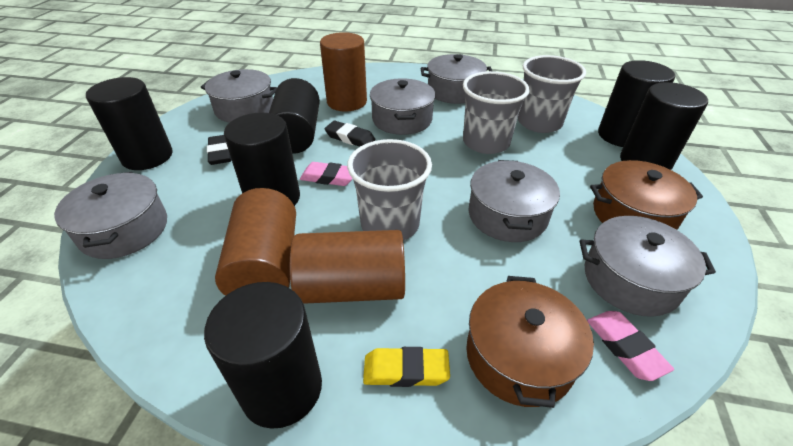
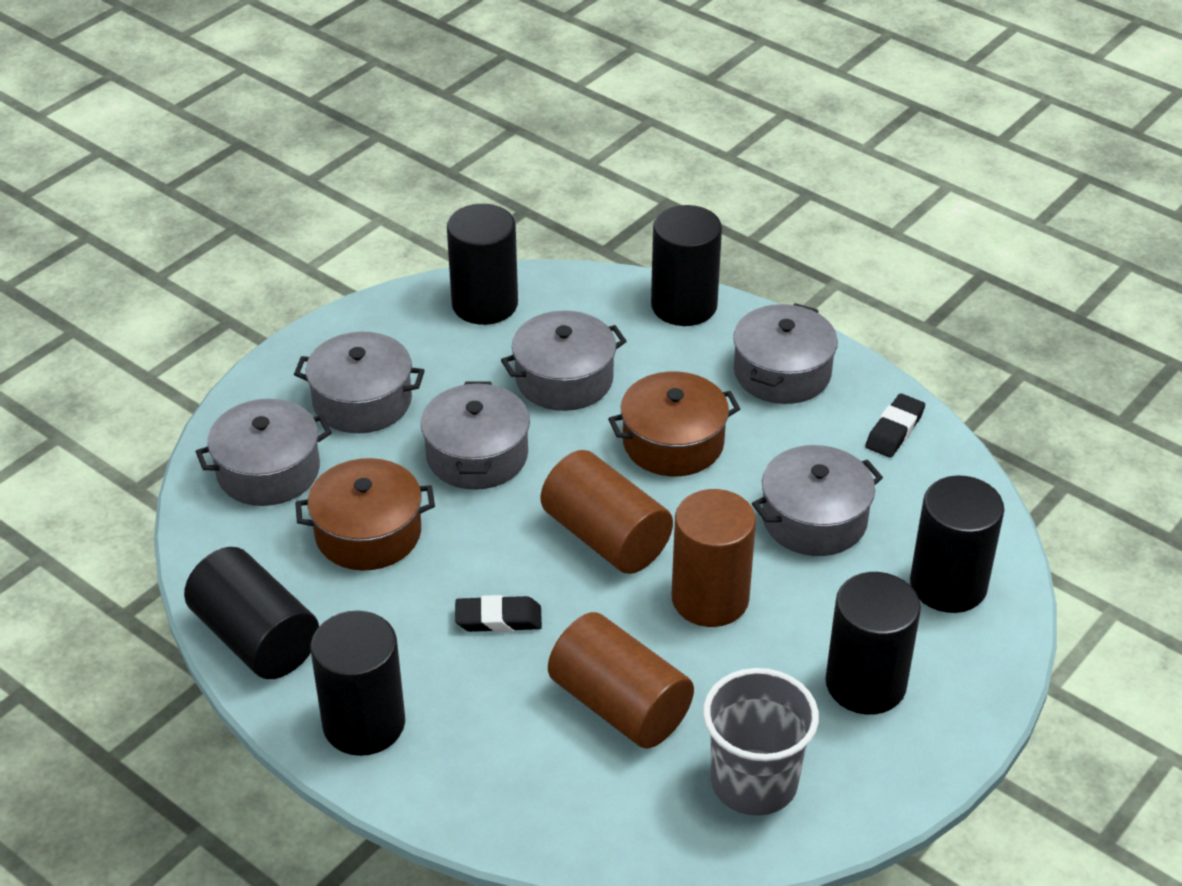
grey cup: 3 -> 1
pink eraser: 2 -> 0
yellow eraser: 1 -> 0

